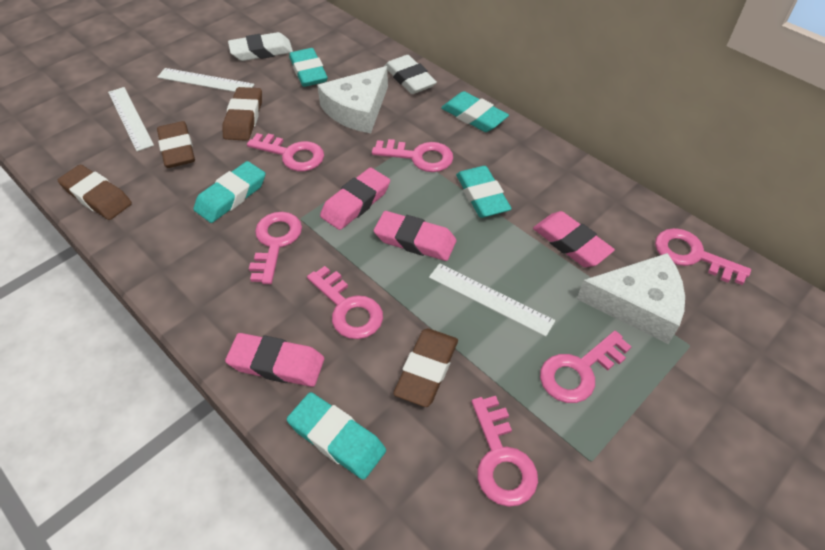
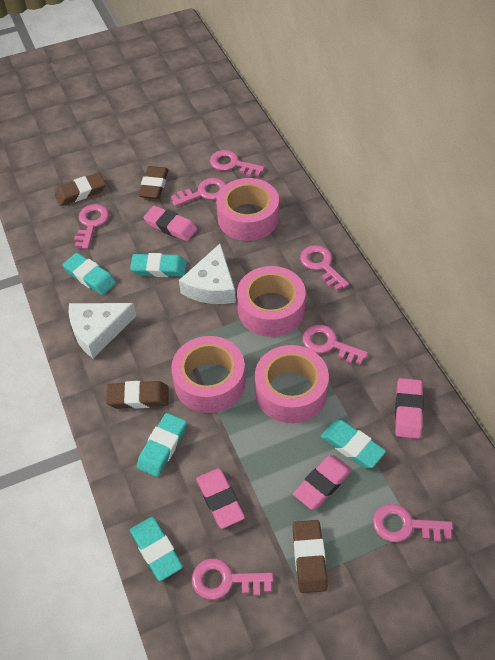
pink tape: 0 -> 4
white eraser: 2 -> 0
white ruler: 3 -> 0

